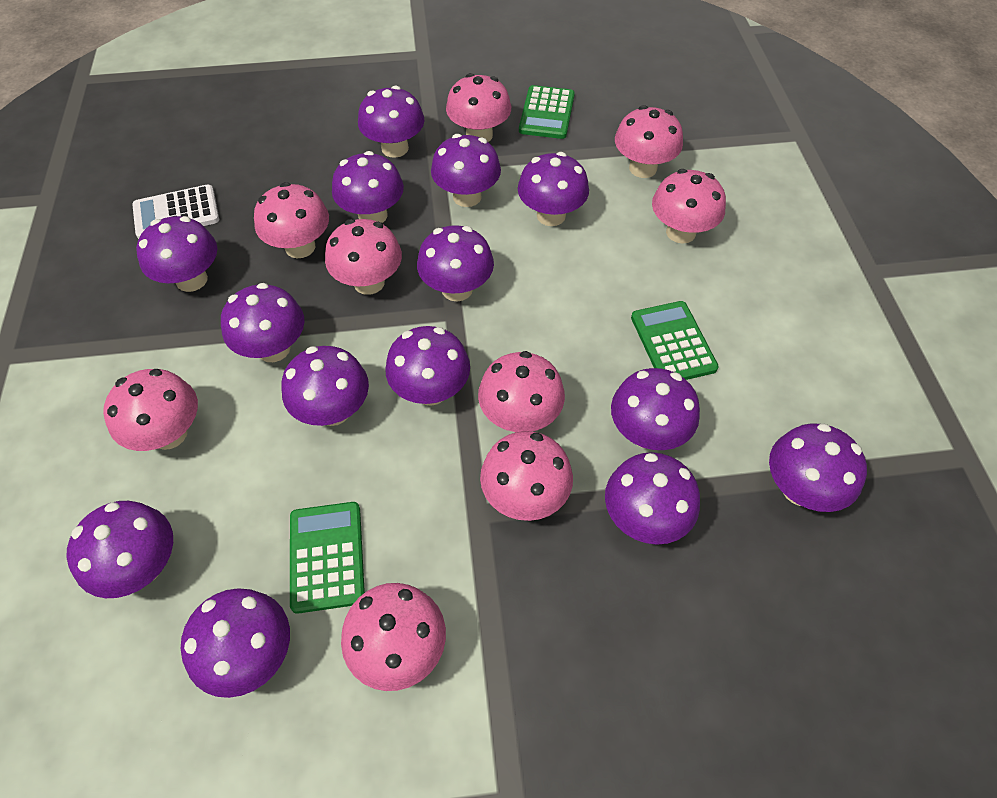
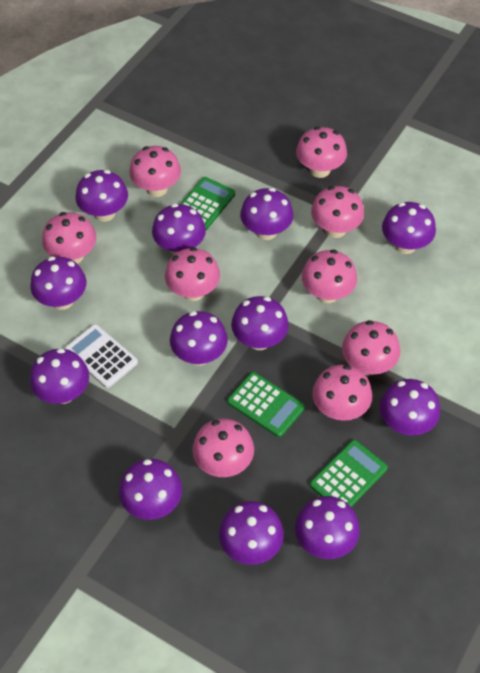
purple mushroom: 14 -> 12

